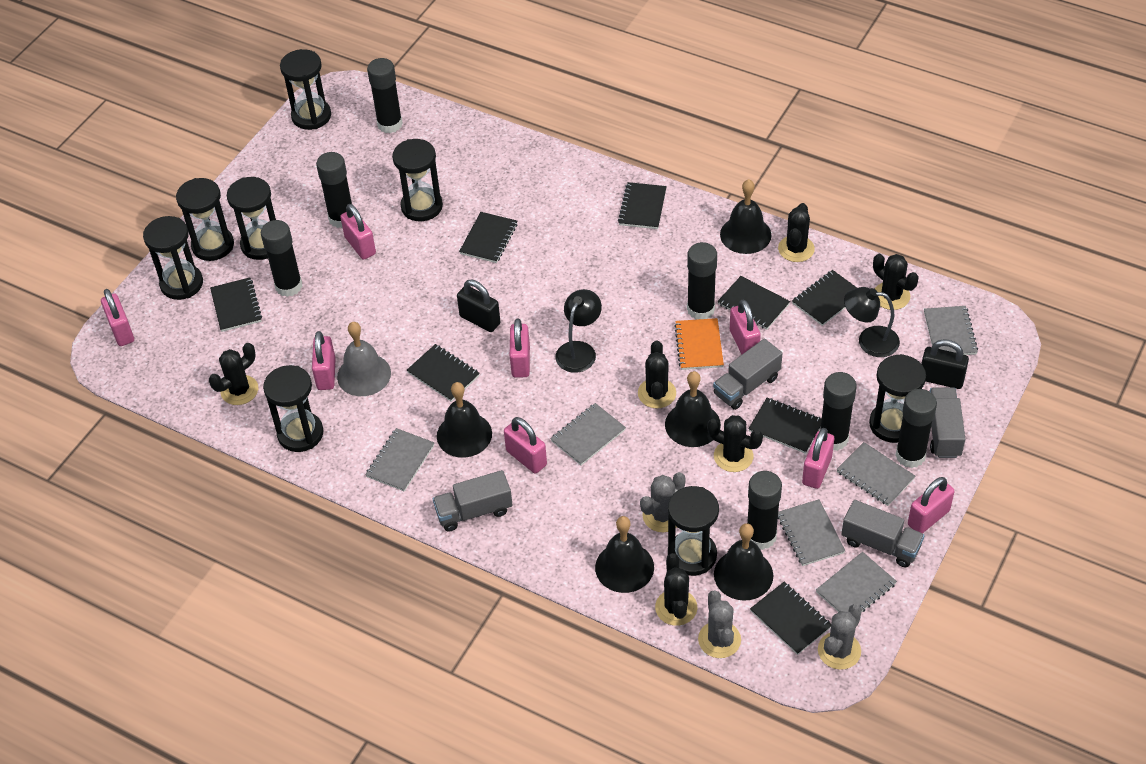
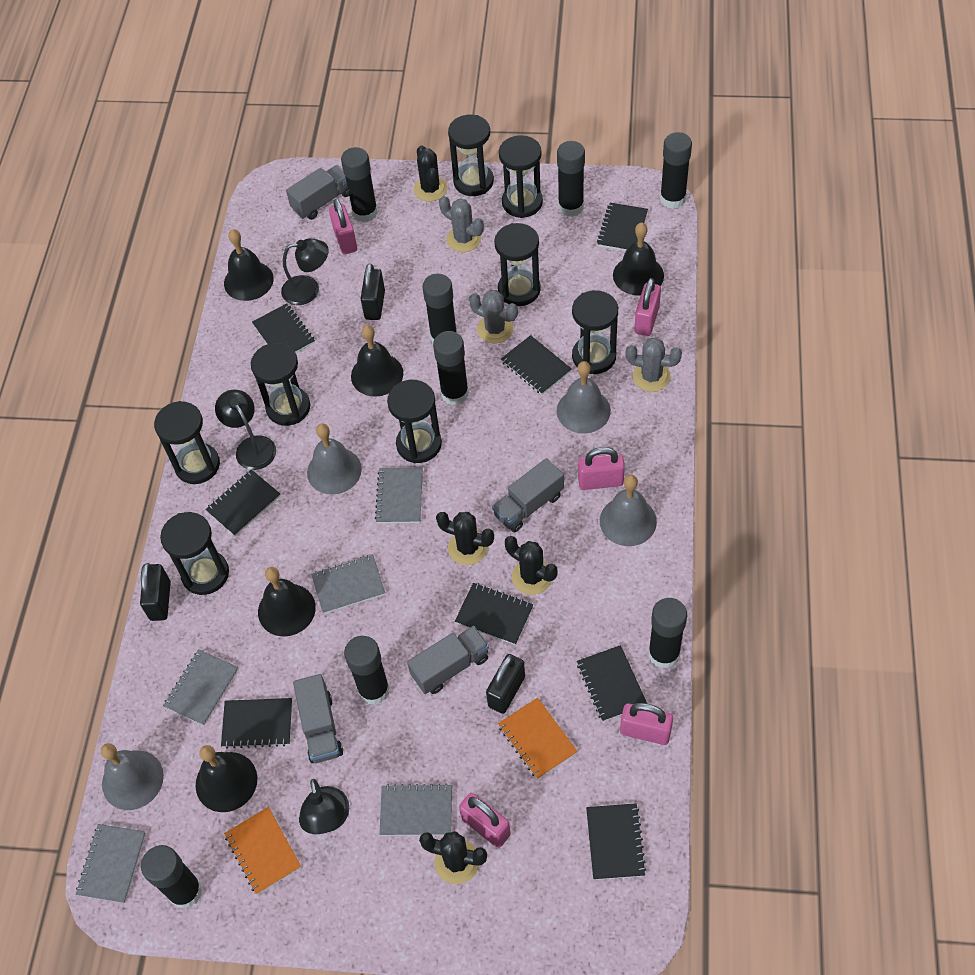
black cactus: 6 -> 4
black glue stick: 7 -> 8
black lamp: 2 -> 3
black padlock: 2 -> 3
grey bell: 1 -> 4
grey notebook: 6 -> 5
orange notebook: 1 -> 2
pink padlock: 8 -> 5

